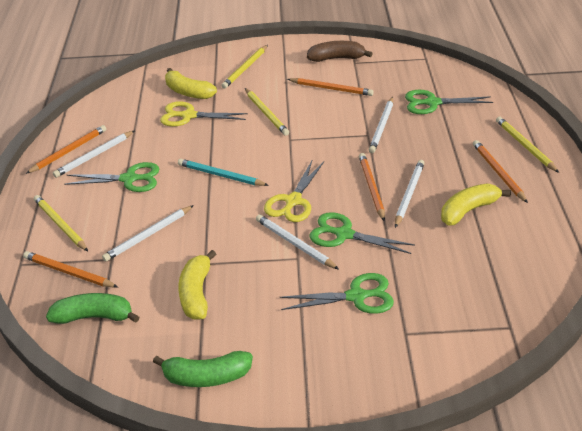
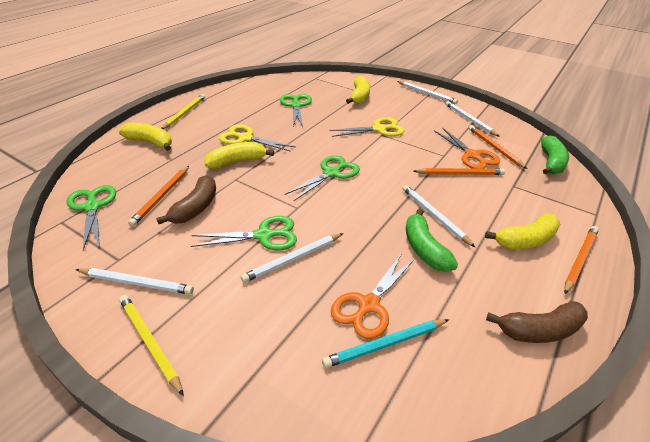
brown banana: 1 -> 2
orange pencil: 5 -> 4
orange scissors: 0 -> 2
yellow banana: 3 -> 4
yellow pencil: 4 -> 2

